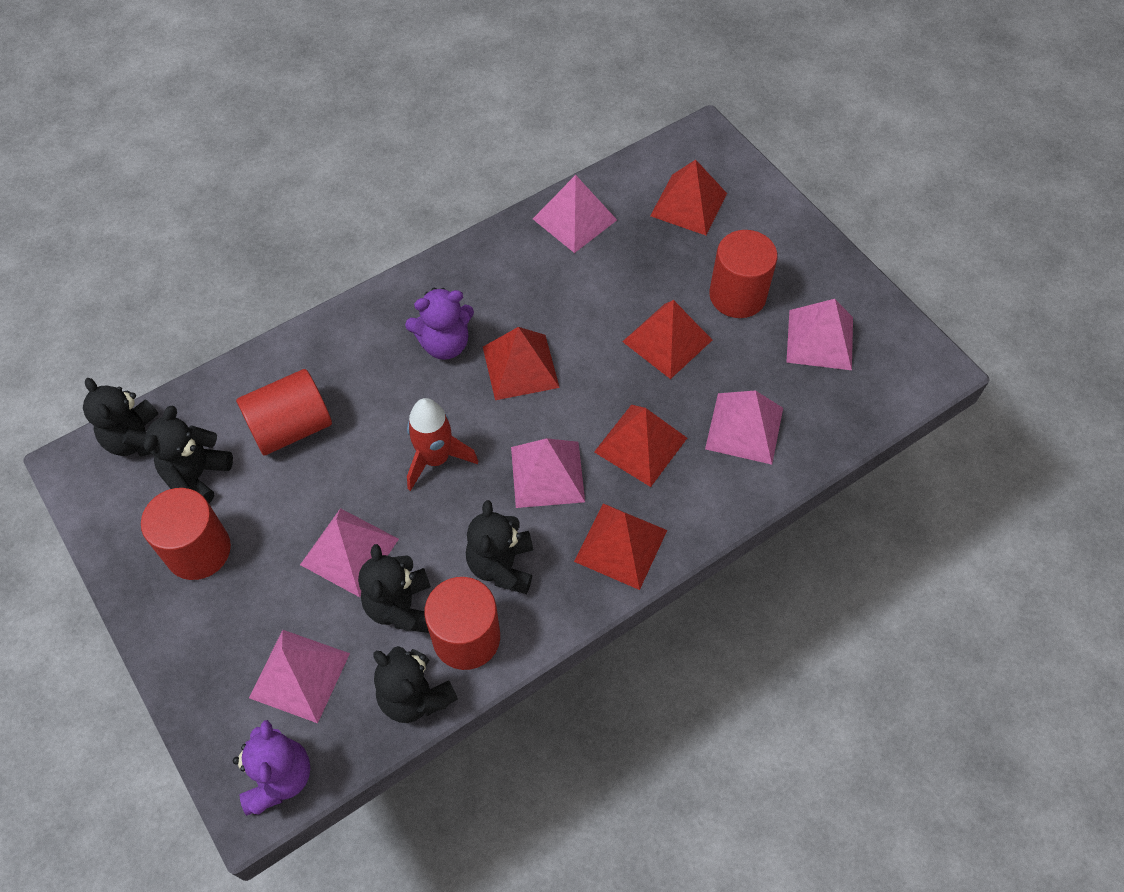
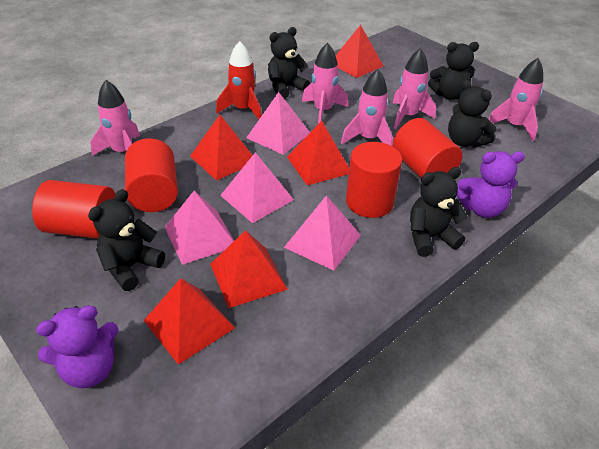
pink pyramid: 6 -> 4
pink rocket: 0 -> 5

